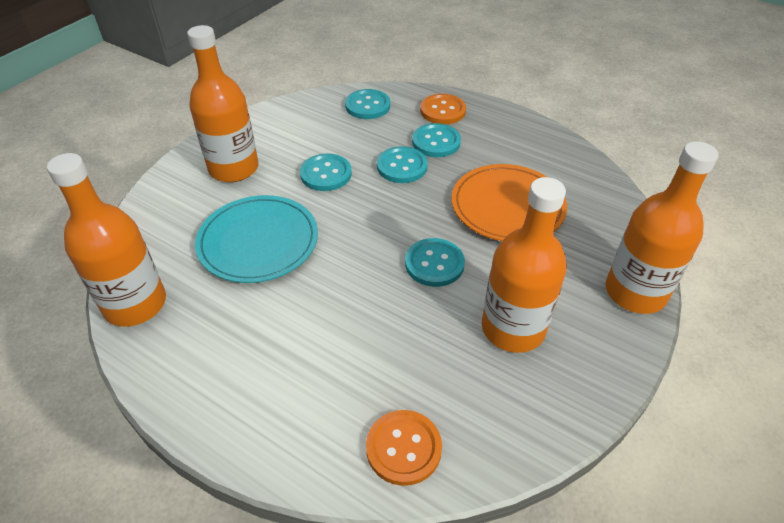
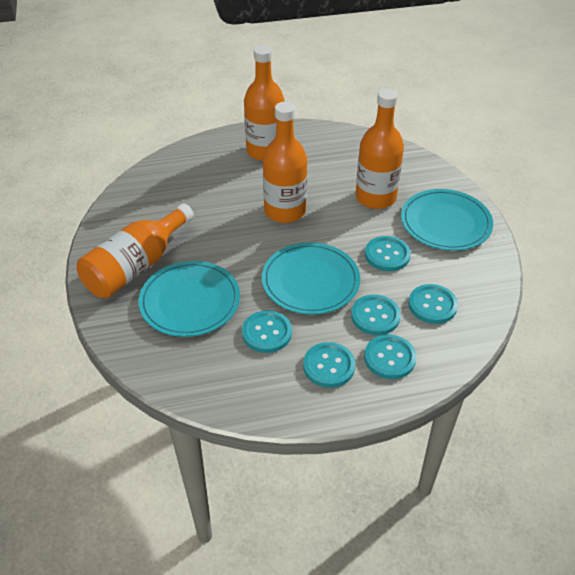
orange button: 2 -> 0
orange plate: 1 -> 0
turquoise button: 5 -> 6
turquoise plate: 1 -> 3

